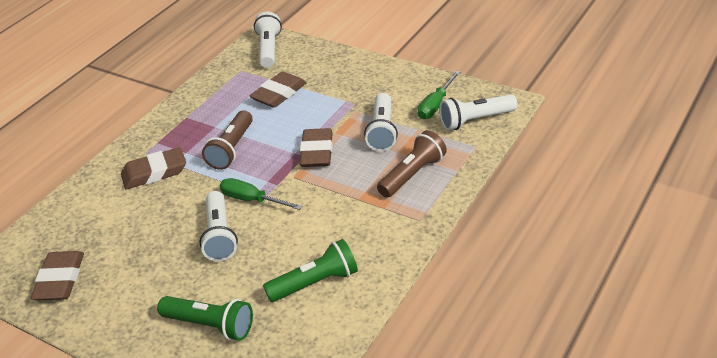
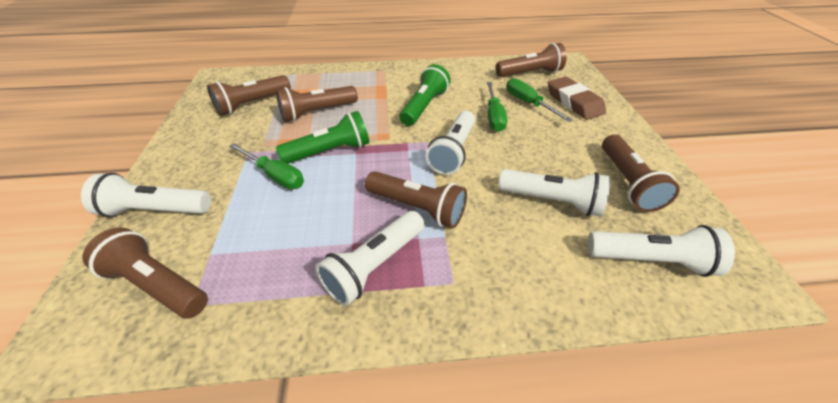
brown eraser: 4 -> 1
brown flashlight: 2 -> 6
green screwdriver: 2 -> 3
white flashlight: 4 -> 5

